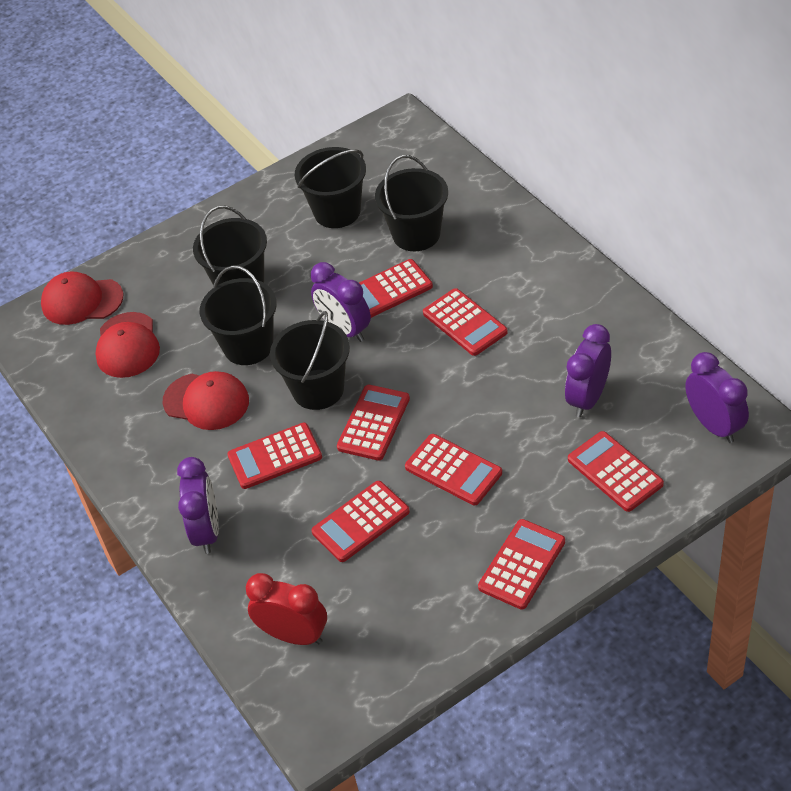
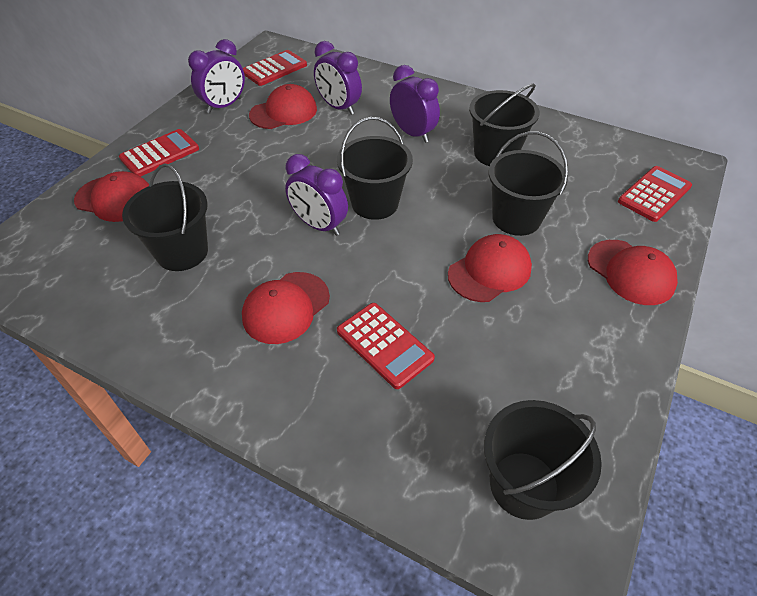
red calculator: 8 -> 4
red cap: 3 -> 5
red clock: 1 -> 0

